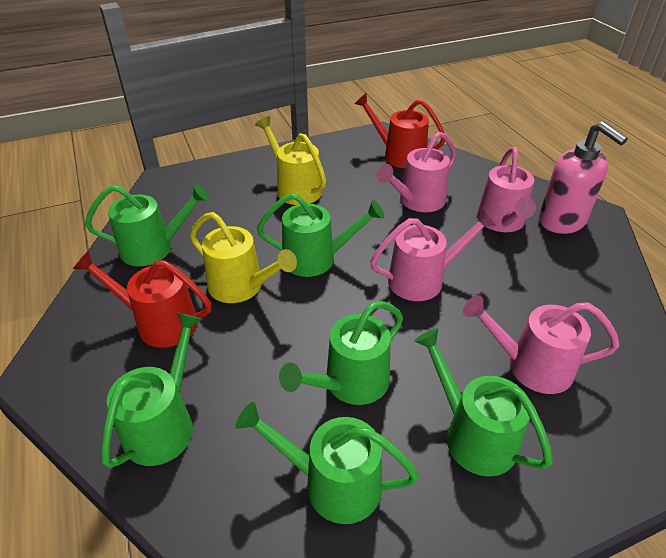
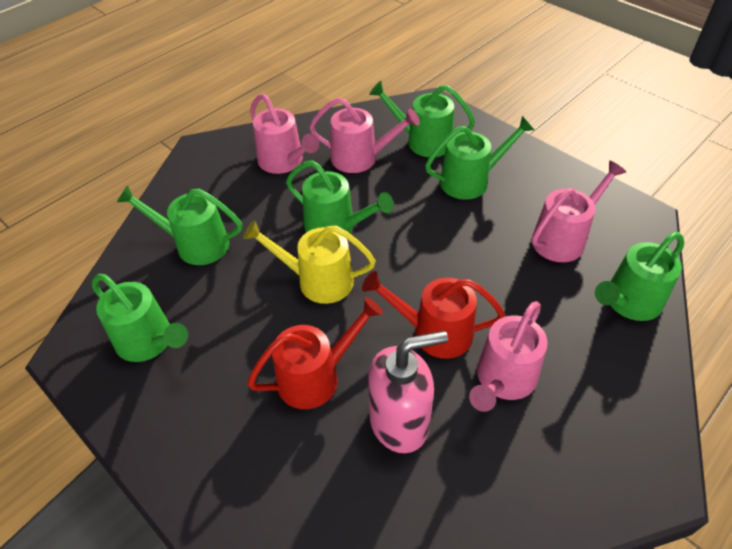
yellow watering can: 2 -> 1

